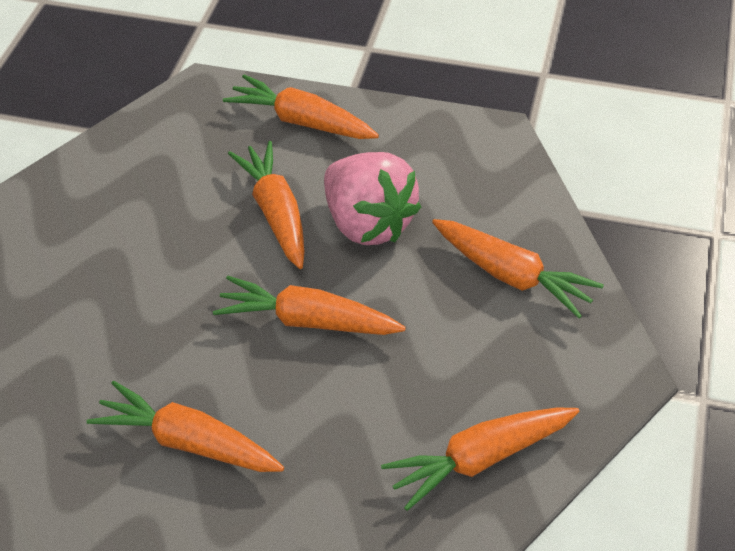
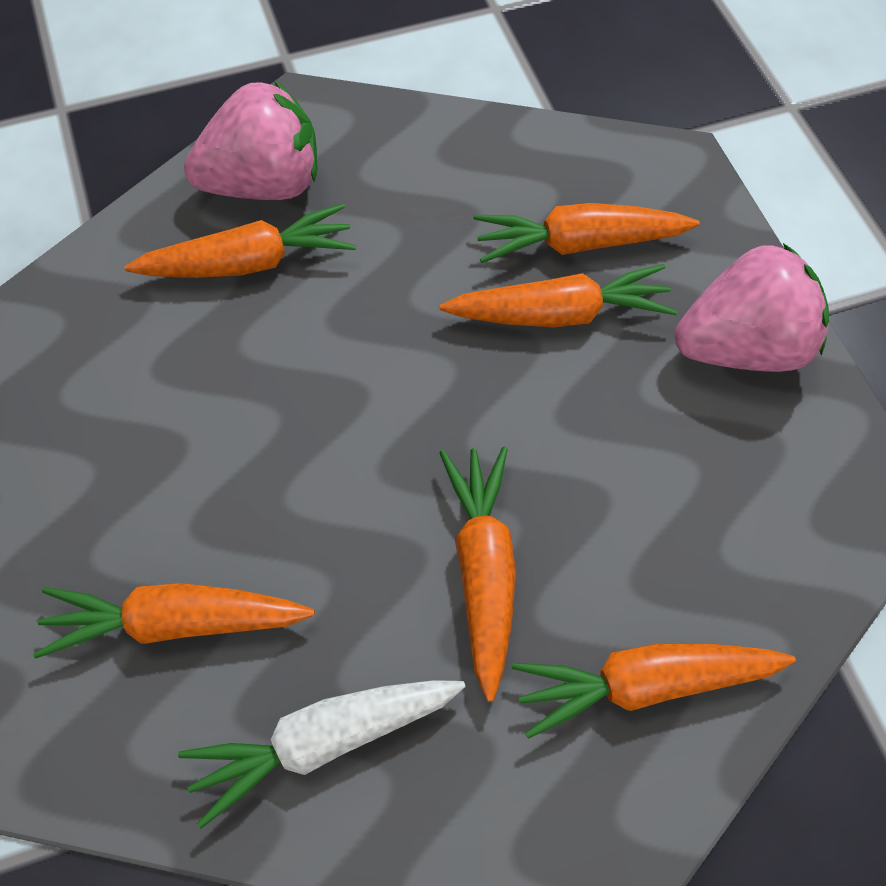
pink strawberry: 1 -> 2
white carrot: 0 -> 1

